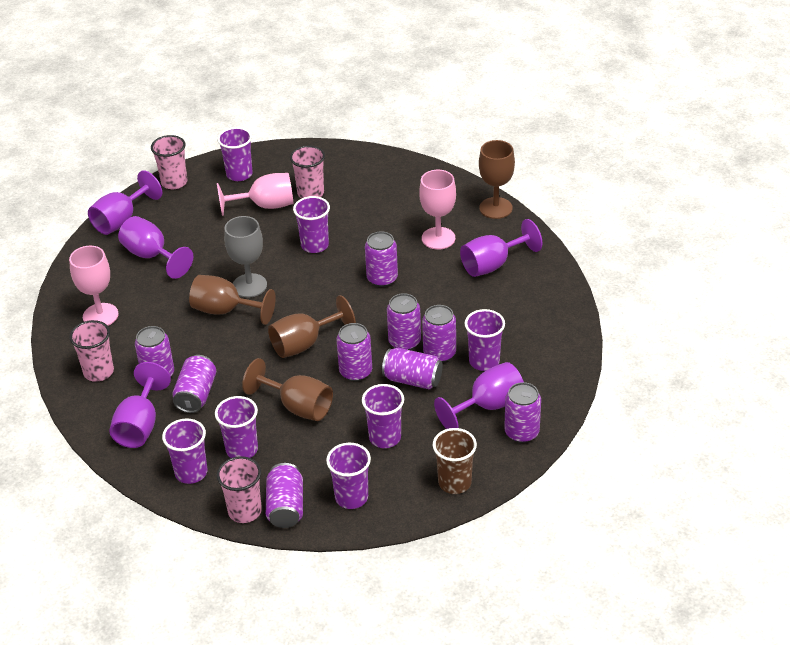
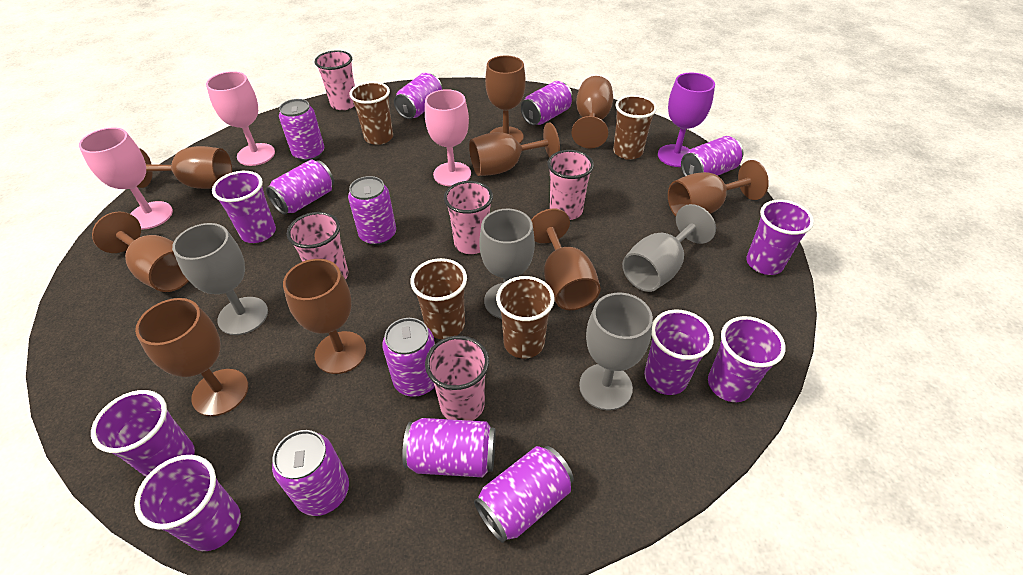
brown cup: 1 -> 4
brown goblet: 4 -> 9
grey goblet: 1 -> 4
pink cup: 4 -> 5
purple can: 9 -> 10
purple cup: 7 -> 6
purple goblet: 5 -> 1

